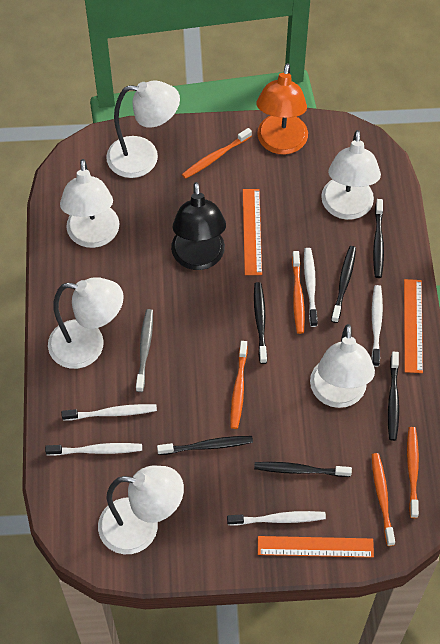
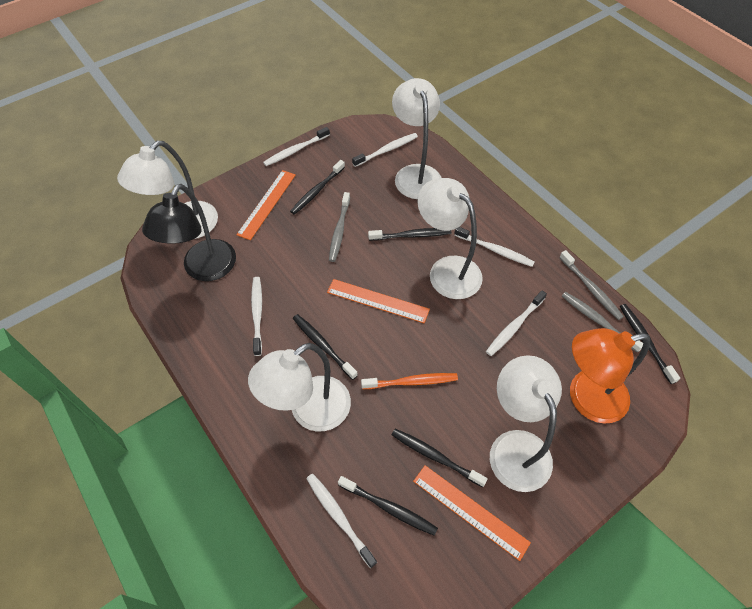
grey toothbrush: 1 -> 3
orange toothbrush: 5 -> 1
white lamp: 6 -> 5
white toothbrush: 5 -> 6

